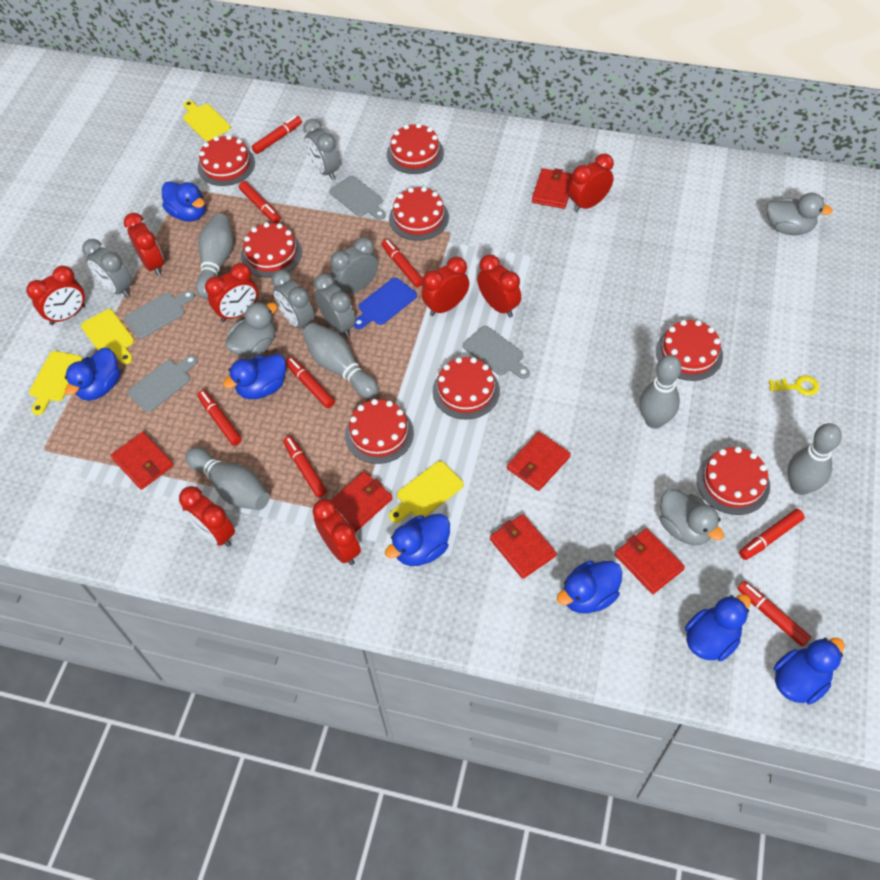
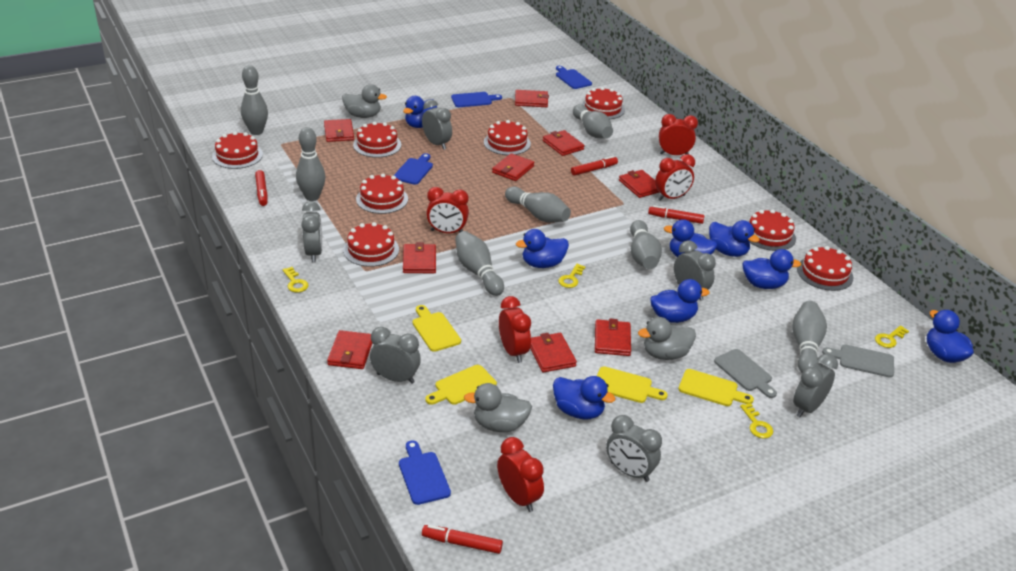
blue cutting board: 1 -> 4
blue duck: 7 -> 8
grey bowling pin: 5 -> 7
grey clock: 5 -> 6
grey cutting board: 4 -> 2
red clock: 8 -> 5
red marker: 8 -> 4
red wallet: 6 -> 9
yellow key: 1 -> 4

